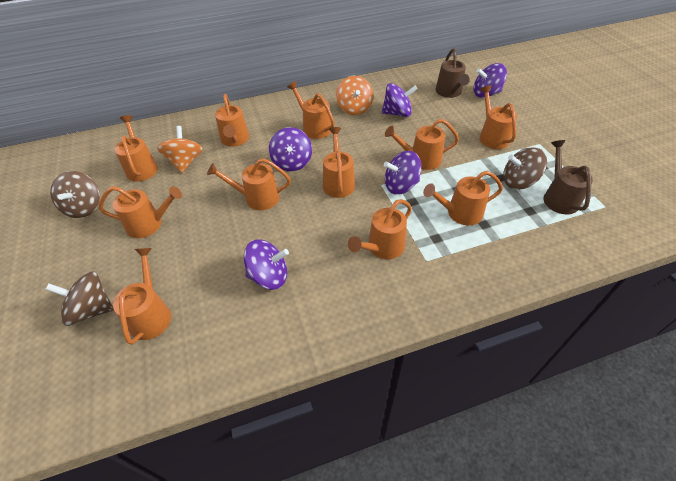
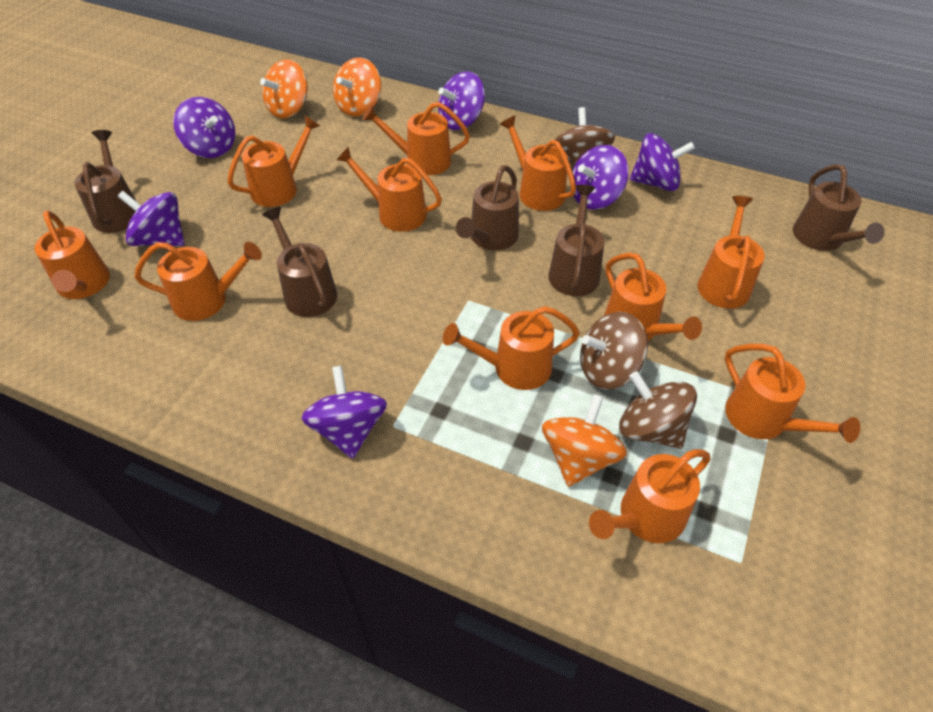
brown watering can: 2 -> 5
orange spinning top: 2 -> 3
purple spinning top: 5 -> 6

